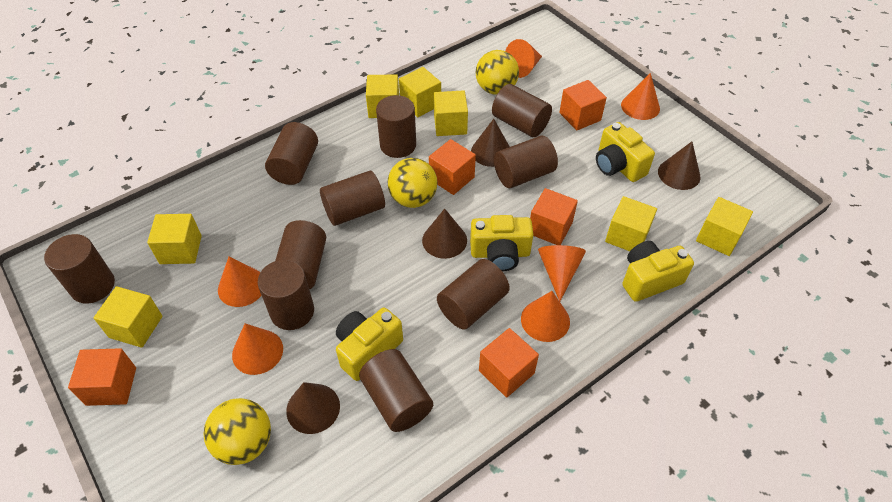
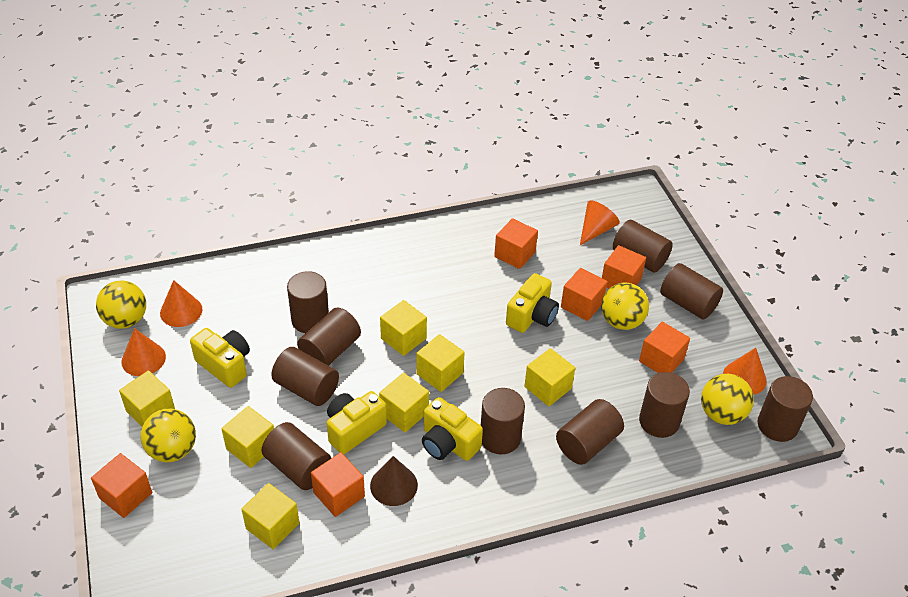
brown cone: 4 -> 1
orange cone: 6 -> 4
orange cube: 5 -> 6
yellow ball: 3 -> 4

